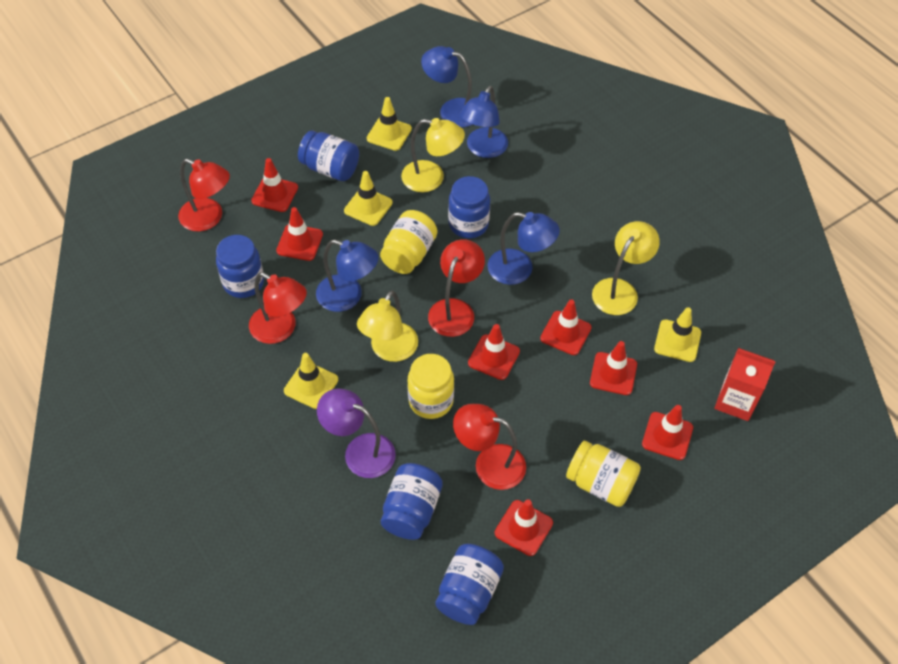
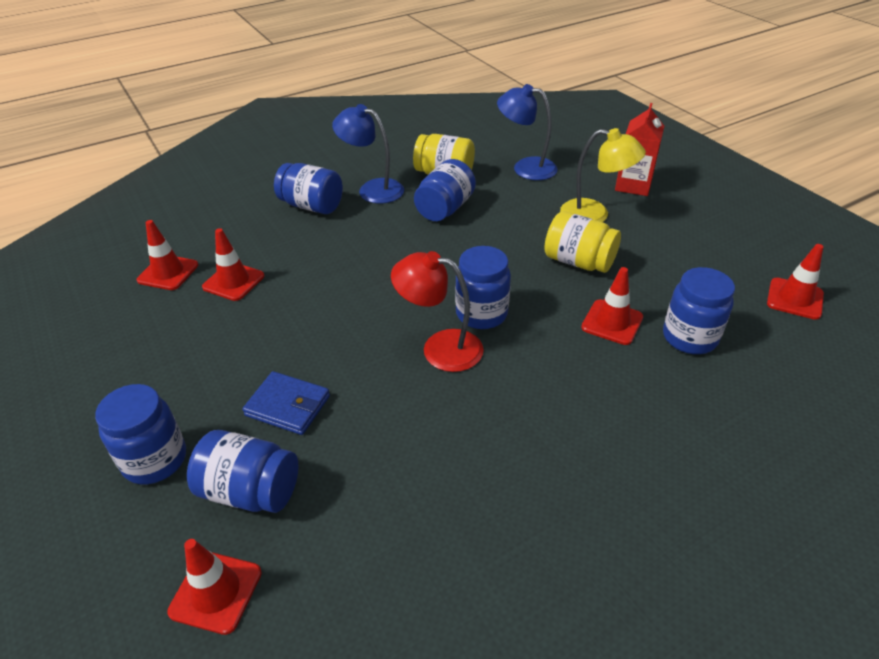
blue jar: 5 -> 6
blue lamp: 4 -> 2
blue wallet: 0 -> 1
purple lamp: 1 -> 0
red lamp: 4 -> 1
red traffic cone: 7 -> 5
yellow jar: 3 -> 2
yellow lamp: 3 -> 1
yellow traffic cone: 4 -> 0

